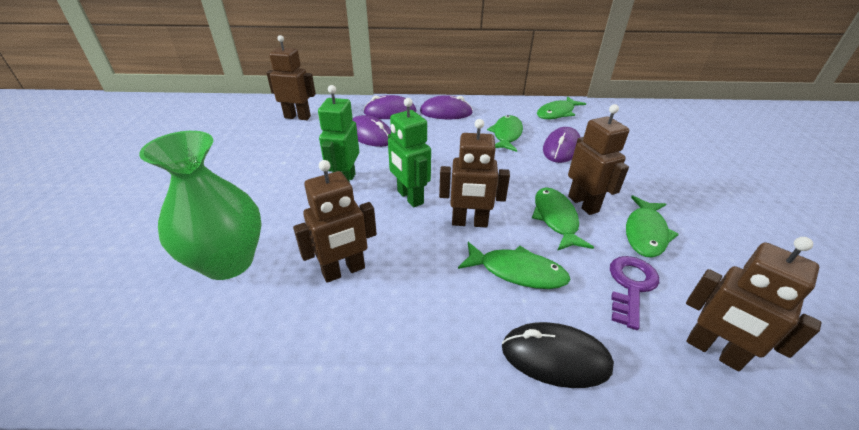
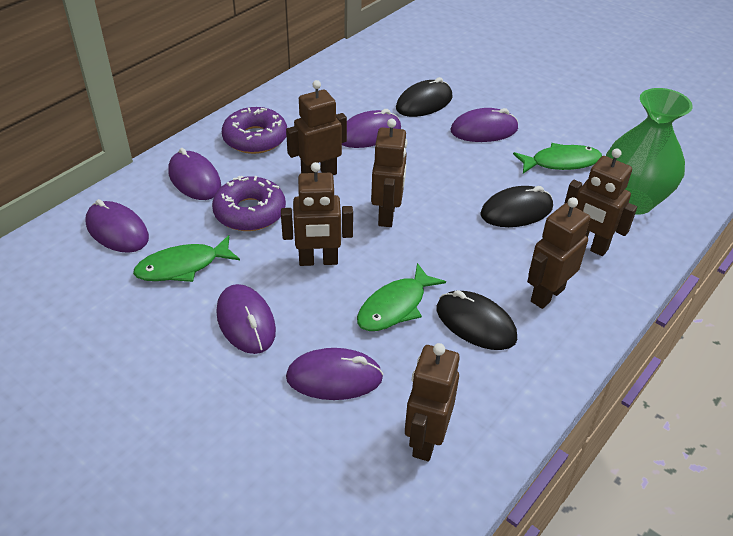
black mouse: 1 -> 3
brown robot: 5 -> 6
green fish: 5 -> 3
green robot: 2 -> 0
purple donut: 0 -> 2
purple key: 1 -> 0
purple mouse: 4 -> 6

